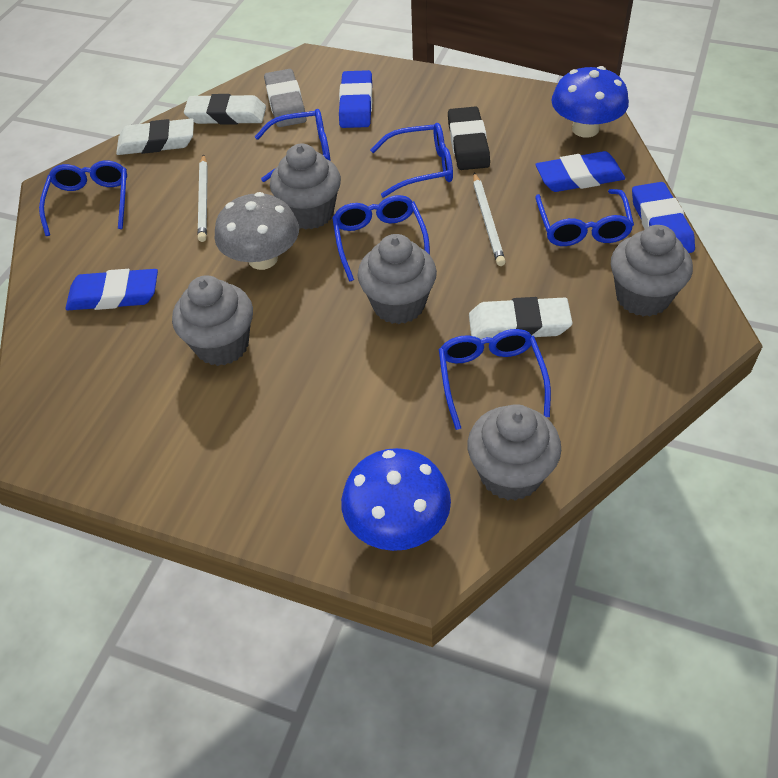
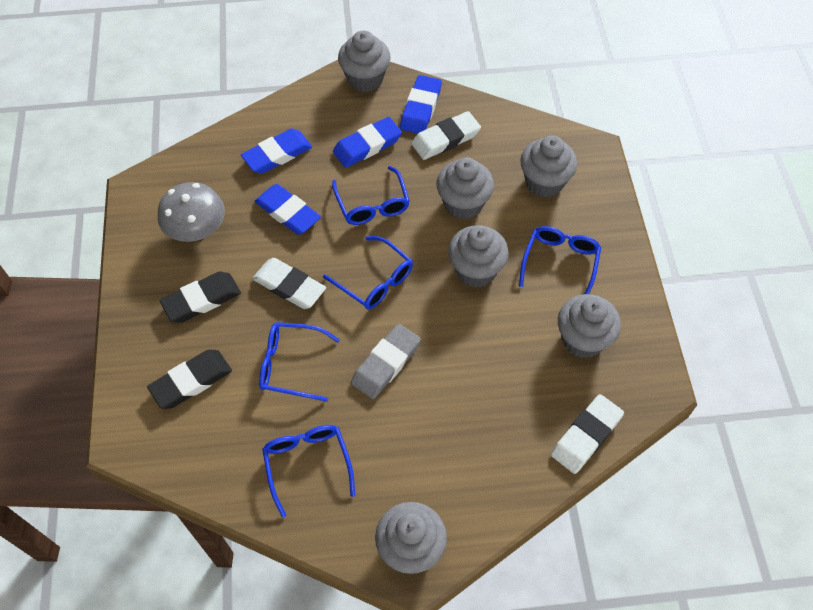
black eraser: 1 -> 2
blue glasses: 6 -> 5
blue mushroom: 2 -> 0
grey cupcake: 5 -> 6
white pencil: 2 -> 0

